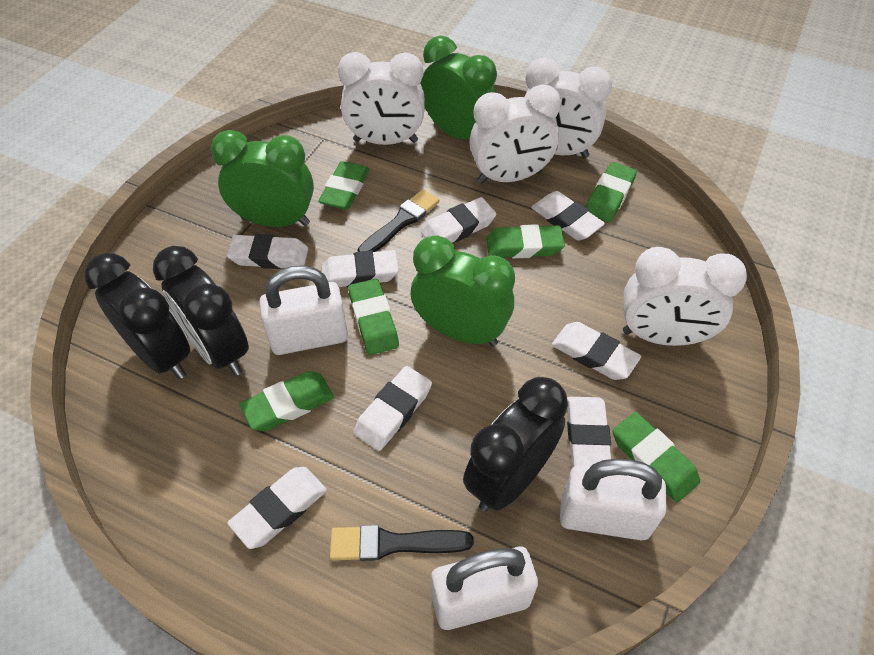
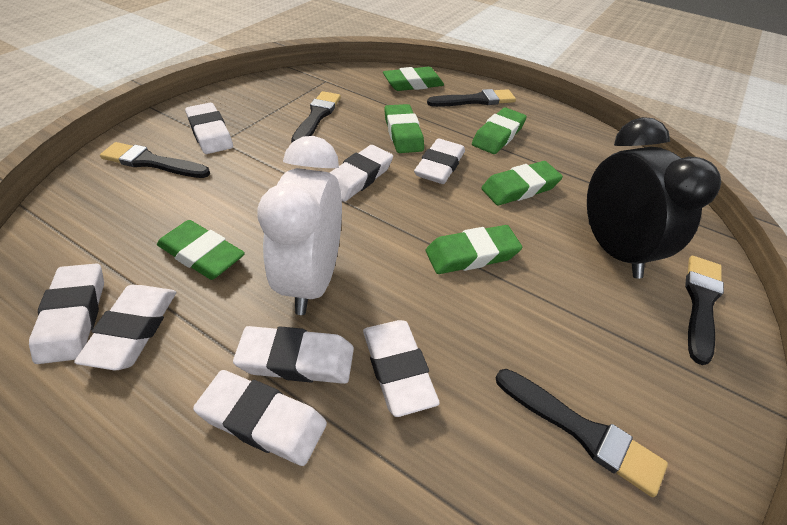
black brush: 2 -> 5
black clock: 3 -> 1
green clock: 3 -> 0
white clock: 4 -> 1
white padlock: 3 -> 0

